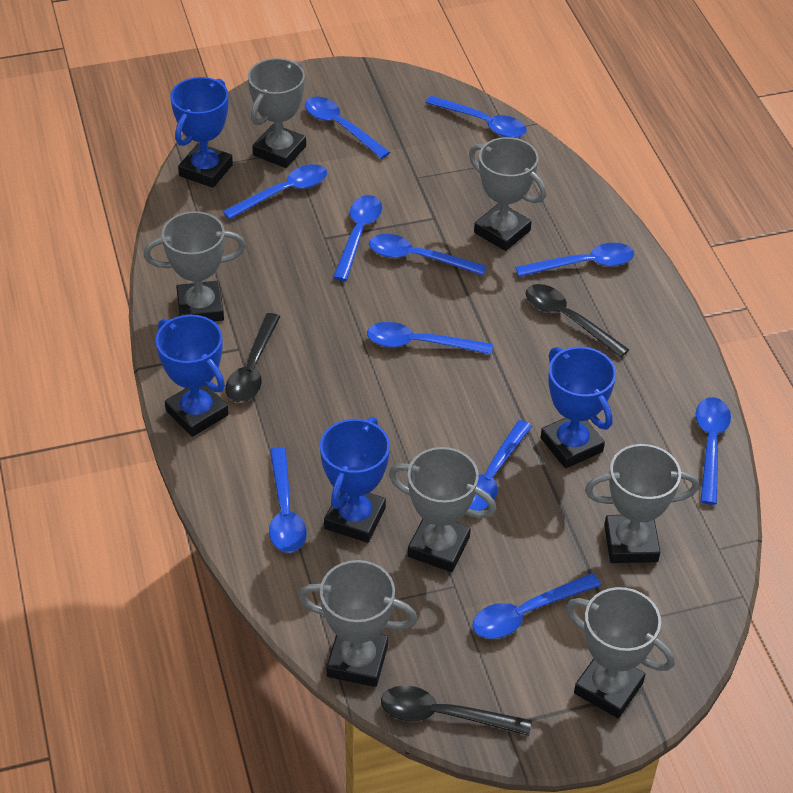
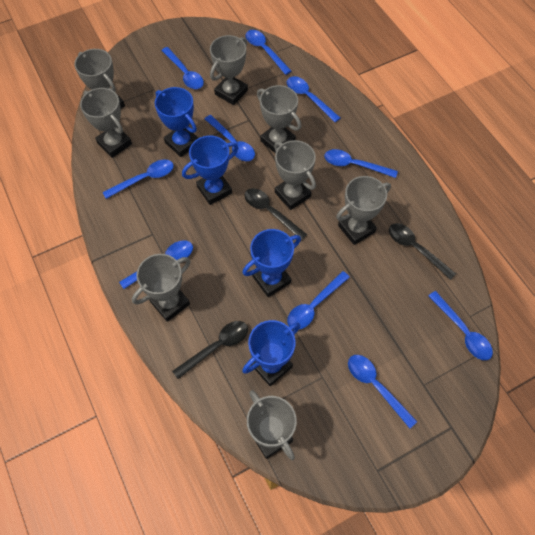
blue spoon: 11 -> 10
grey trophy: 7 -> 8

